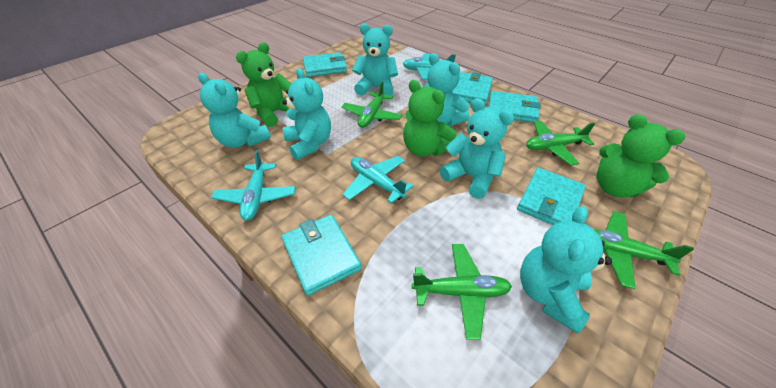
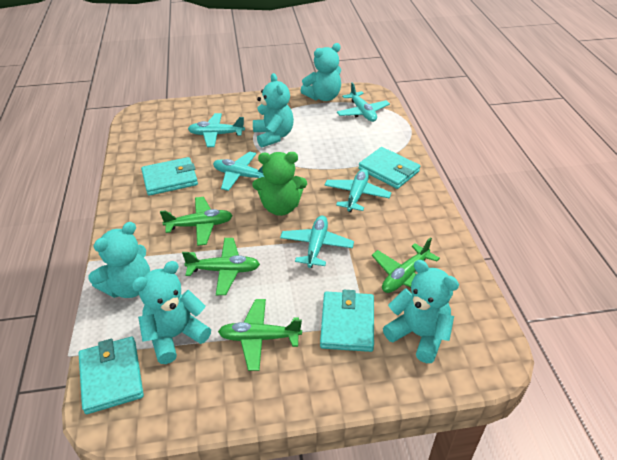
green teddy bear: 3 -> 1
turquoise plane: 3 -> 5
turquoise teddy bear: 6 -> 5
turquoise wallet: 5 -> 4

